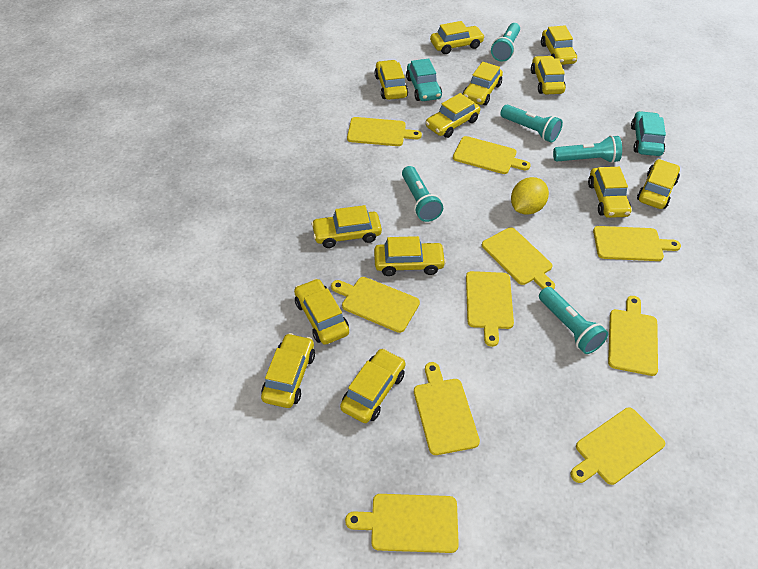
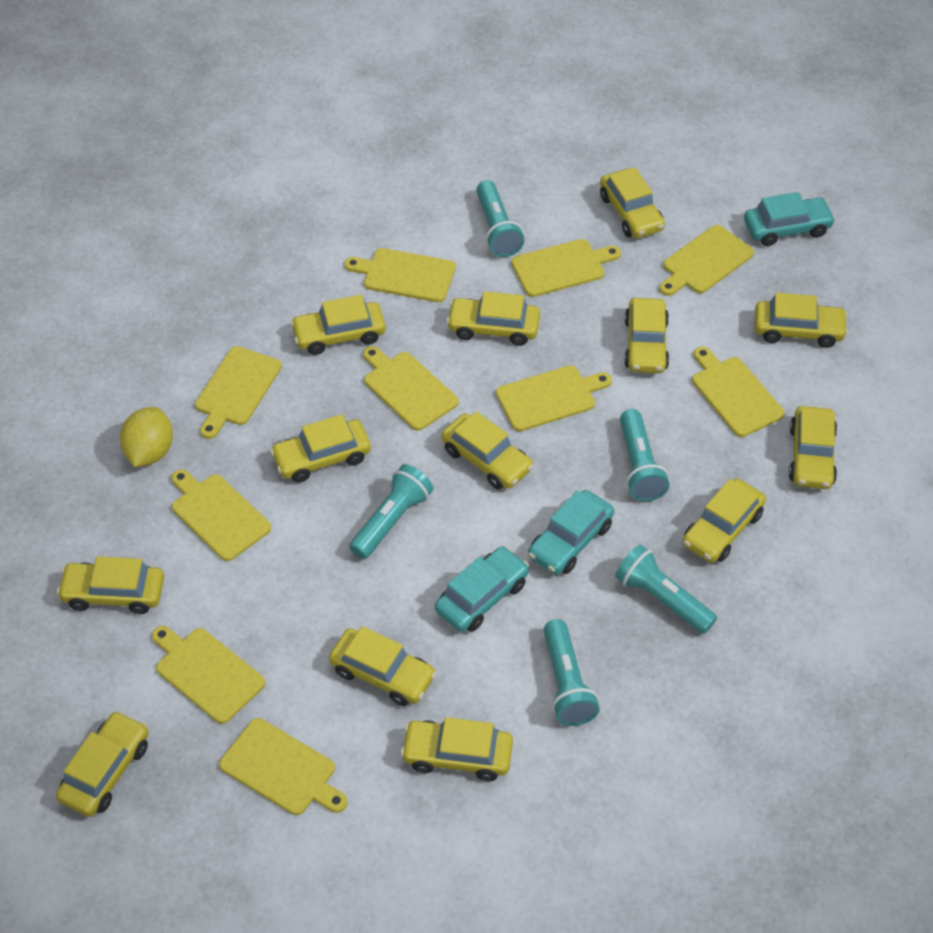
turquoise car: 2 -> 3

